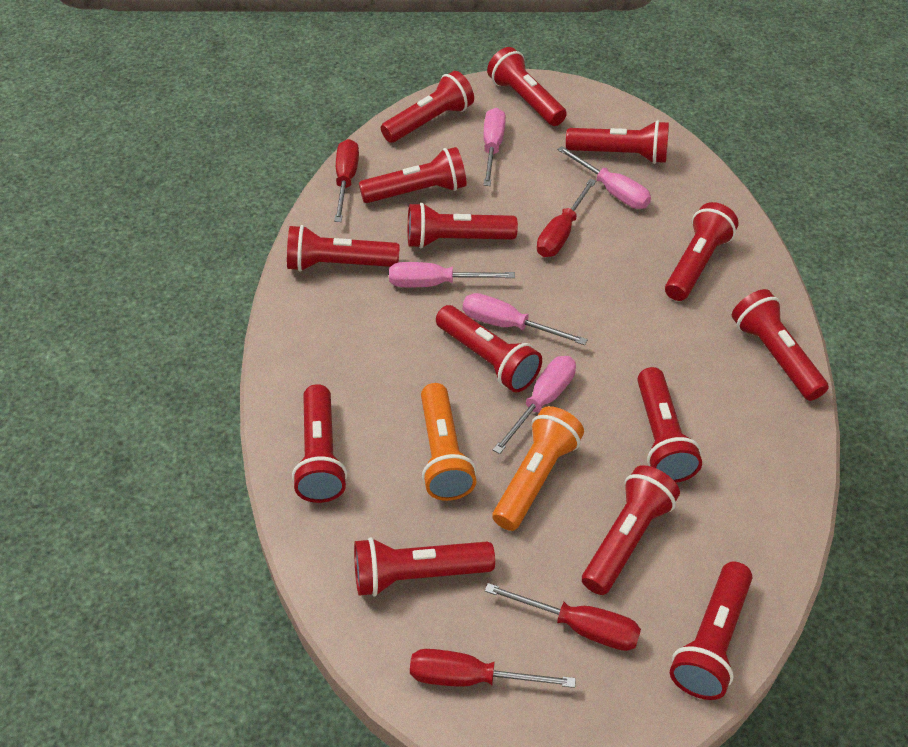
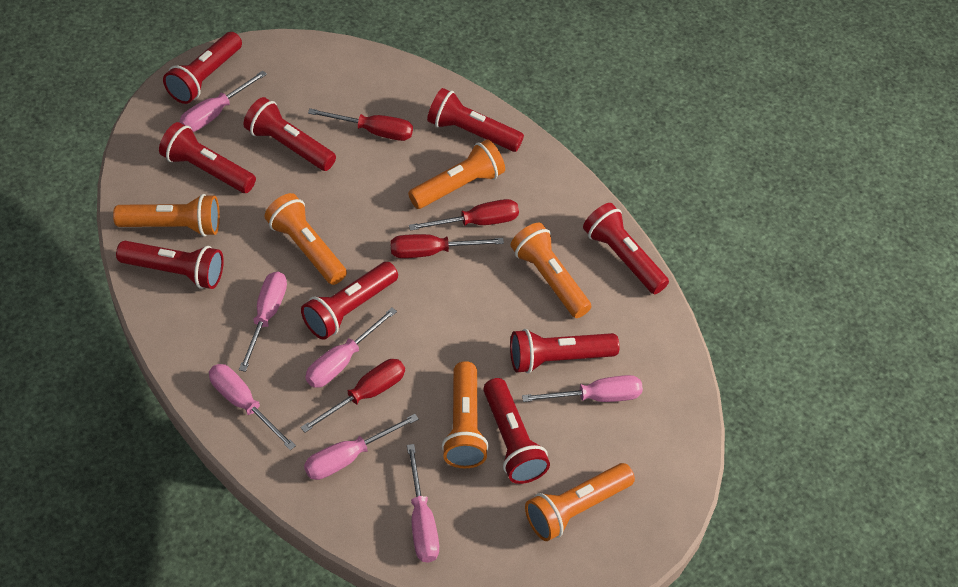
orange flashlight: 2 -> 6
pink screwdriver: 5 -> 7
red flashlight: 14 -> 9

